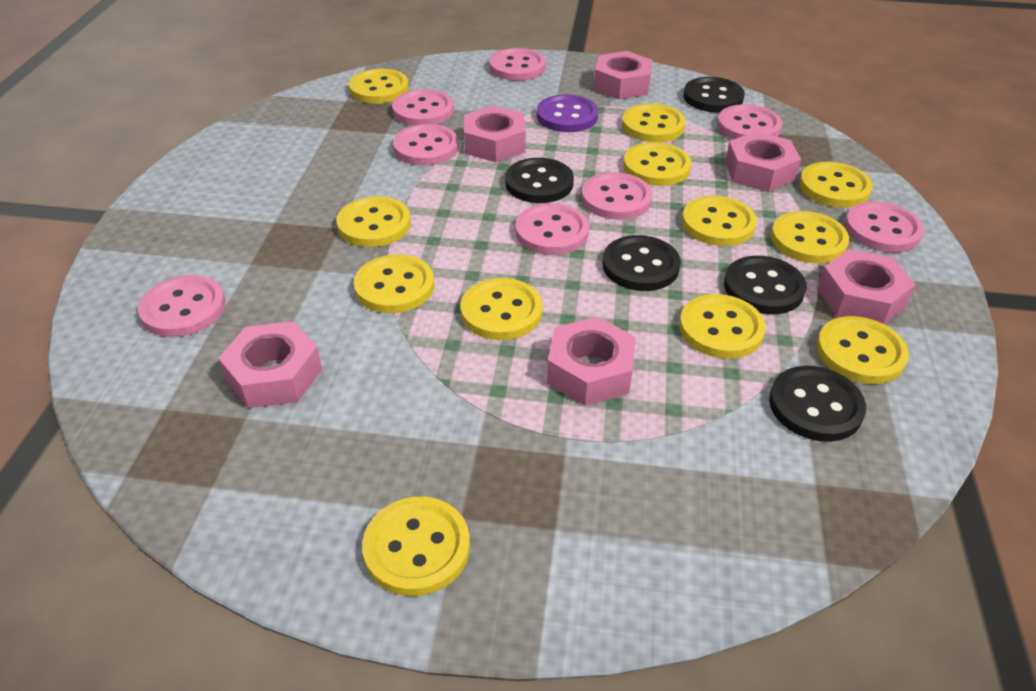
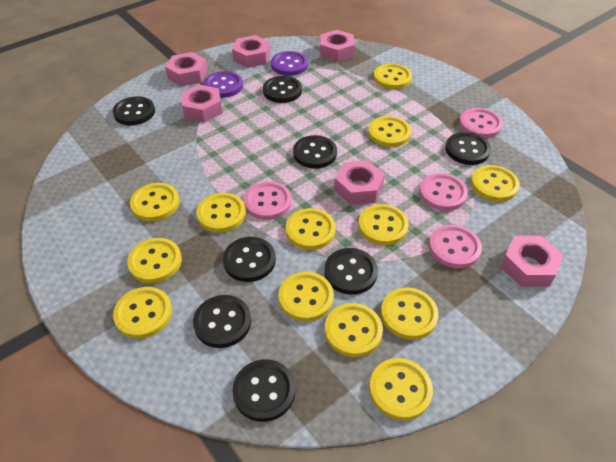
black button: 5 -> 8
pink button: 8 -> 4
purple button: 1 -> 2
yellow button: 12 -> 13

